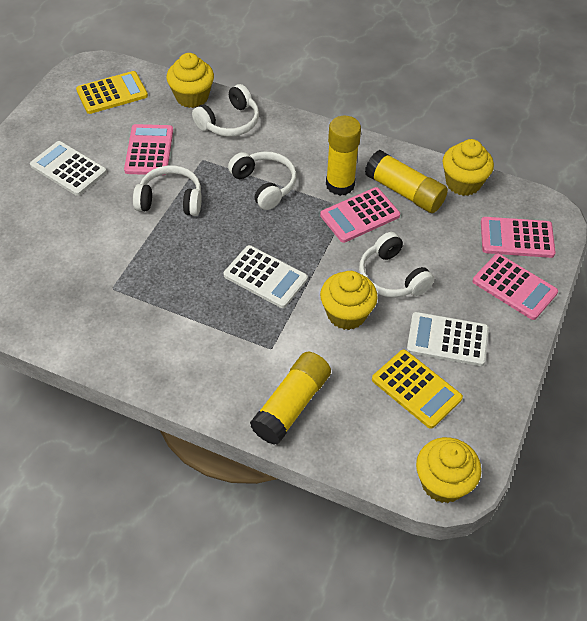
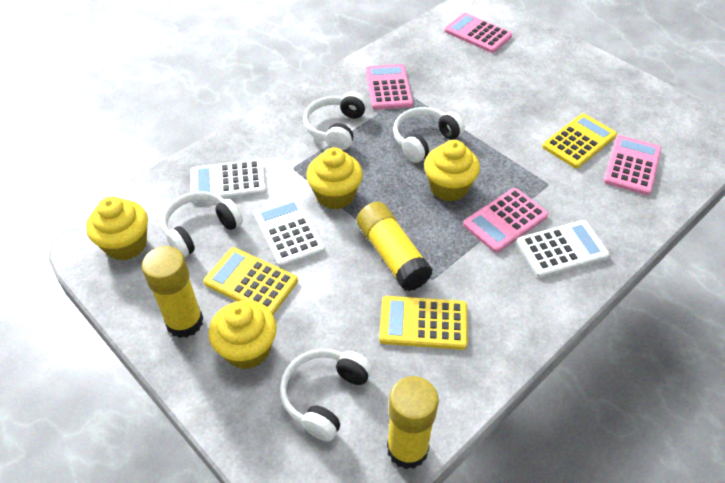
yellow calculator: 2 -> 3

